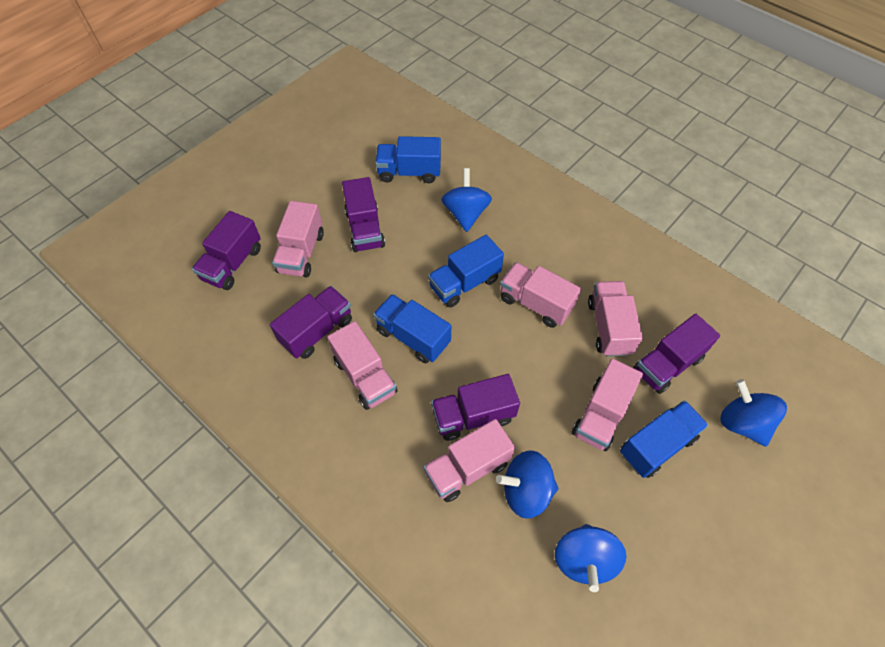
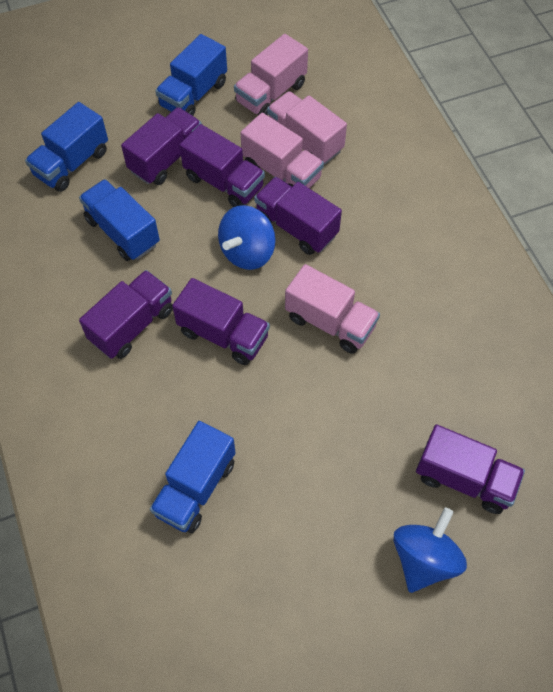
blue spinning top: 4 -> 2
pink truck: 6 -> 4
purple truck: 5 -> 6

